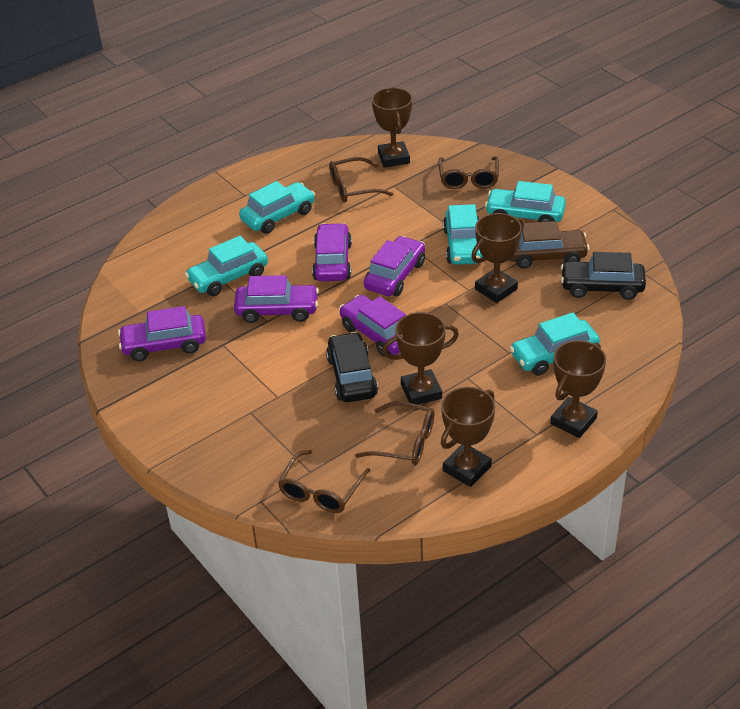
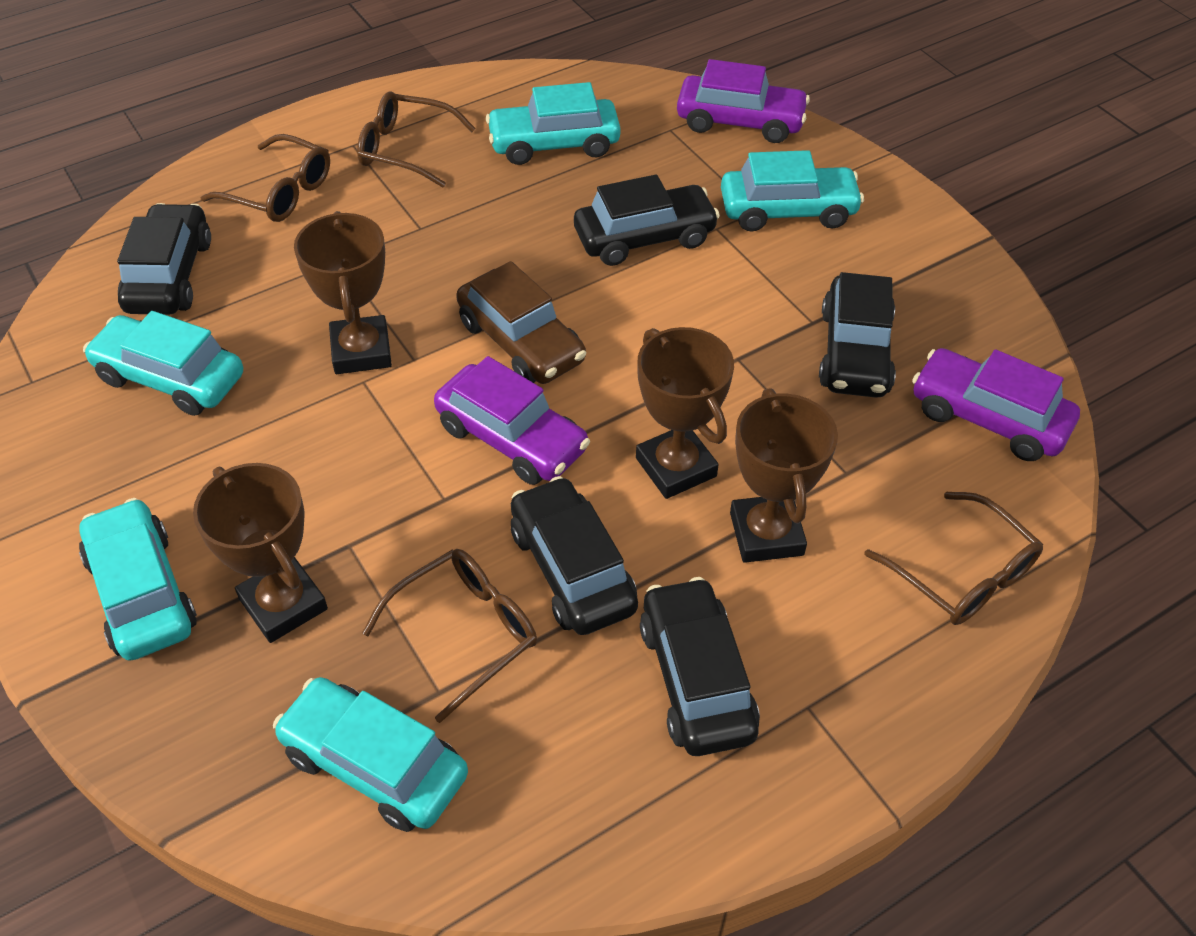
black car: 2 -> 5
brown trophy: 5 -> 4
purple car: 5 -> 3

